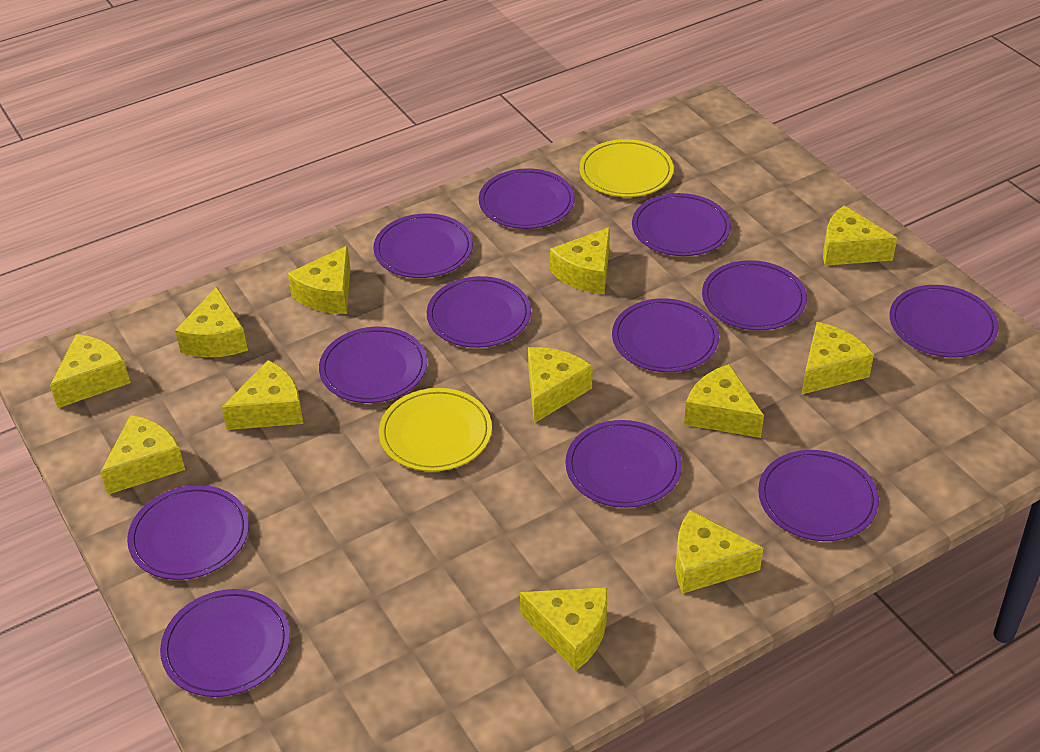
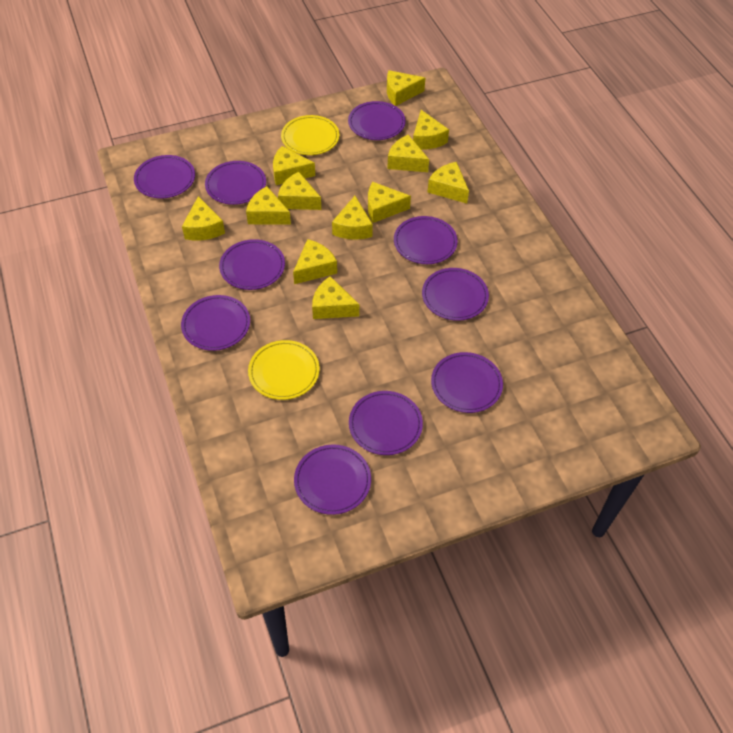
purple plate: 12 -> 10

